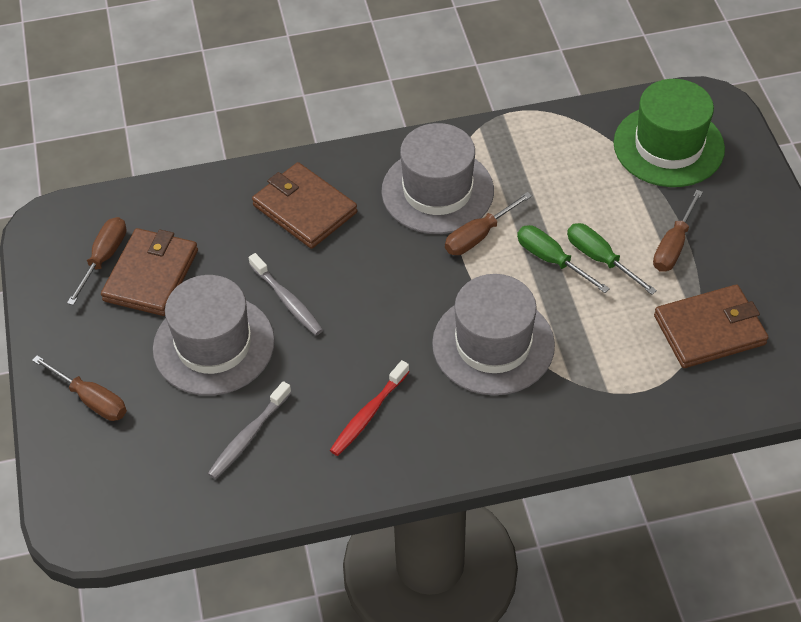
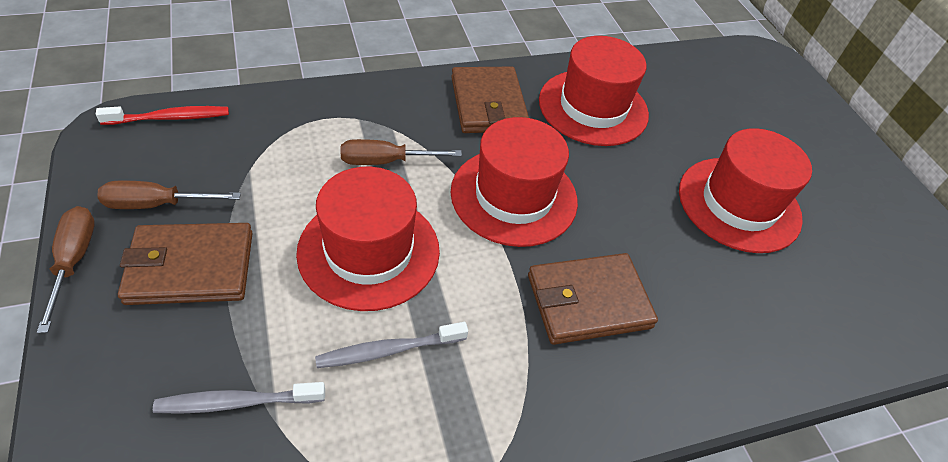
brown screwdriver: 4 -> 3
green hat: 1 -> 0
green screwdriver: 2 -> 0
grey hat: 3 -> 0
red hat: 0 -> 4

